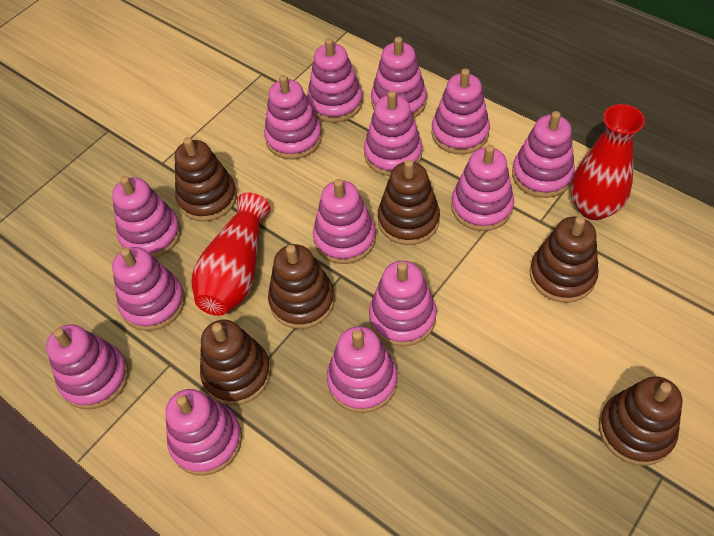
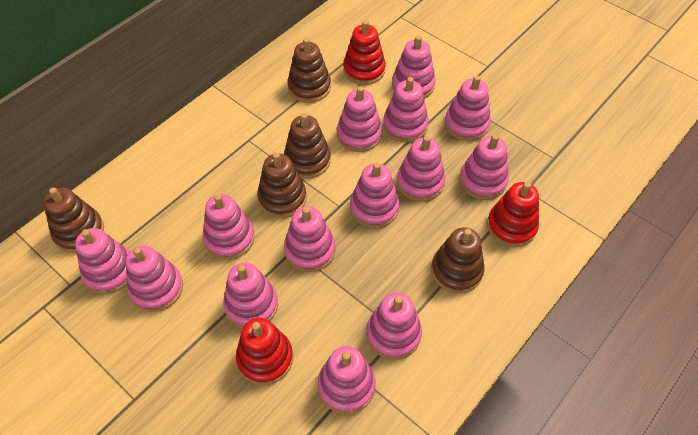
brown stacking toy: 6 -> 5
red stacking toy: 0 -> 3
red vase: 2 -> 0

